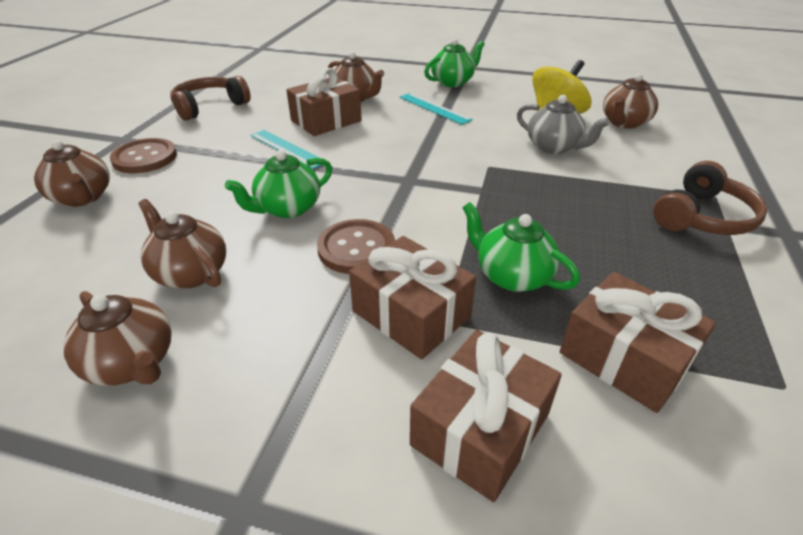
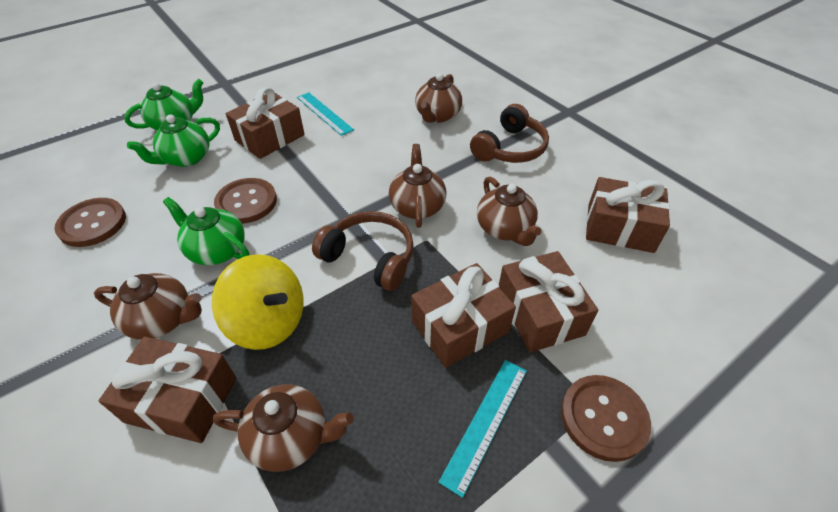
brown button: 2 -> 3
brown gift: 4 -> 5
grey teapot: 1 -> 0

